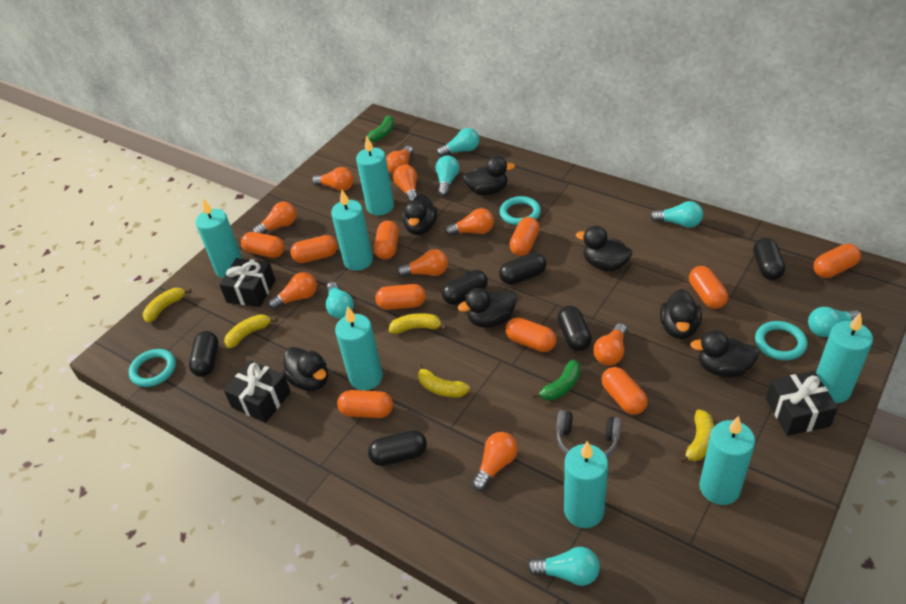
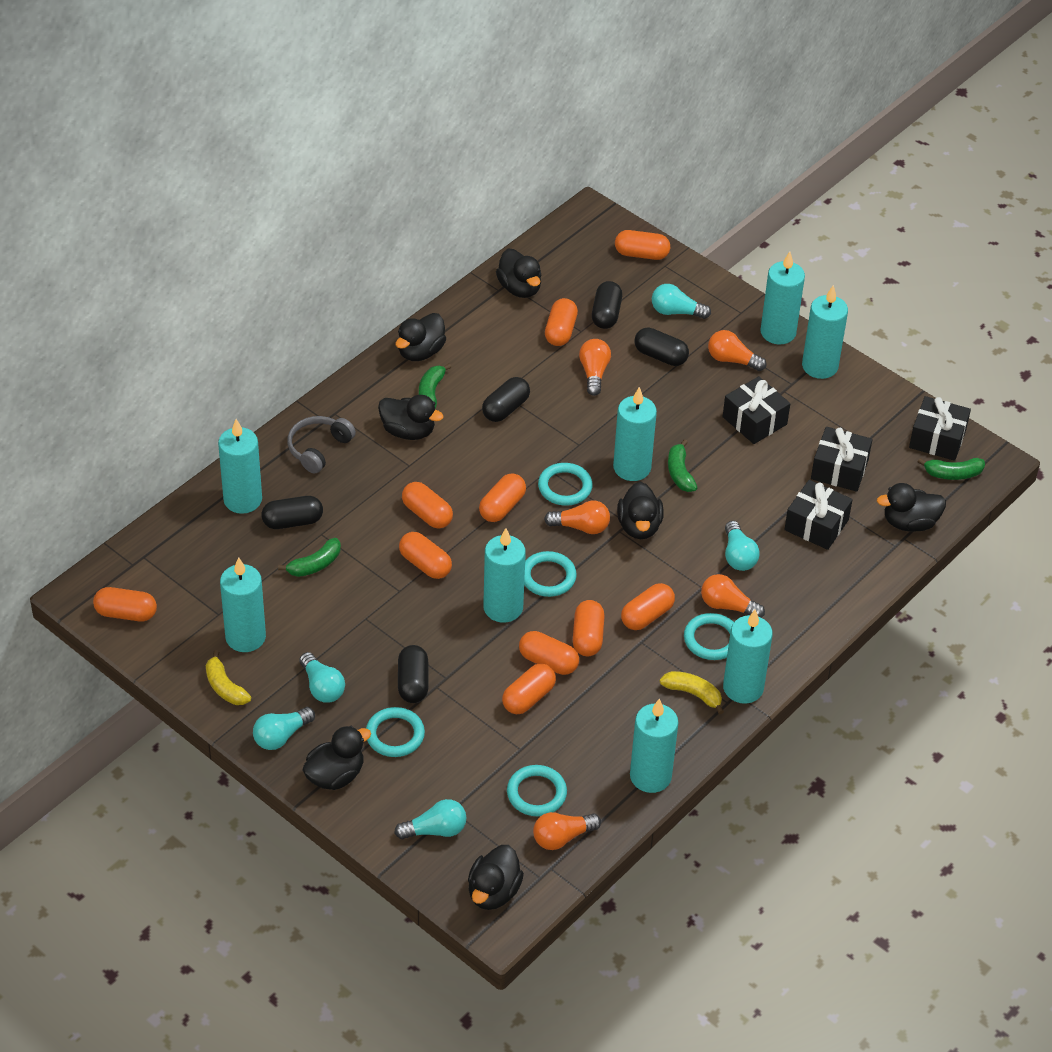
black capsule: 6 -> 5
black gift: 3 -> 4
green banana: 2 -> 4
orange light bulb: 9 -> 5
turquoise candle: 7 -> 8
turquoise light bulb: 6 -> 5
turquoise ring: 3 -> 5
yellow banana: 5 -> 2

